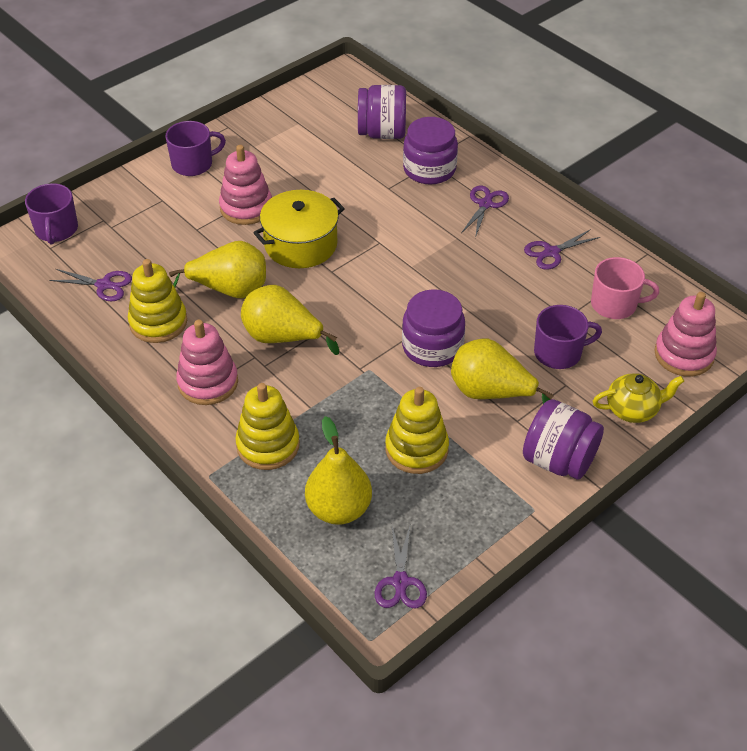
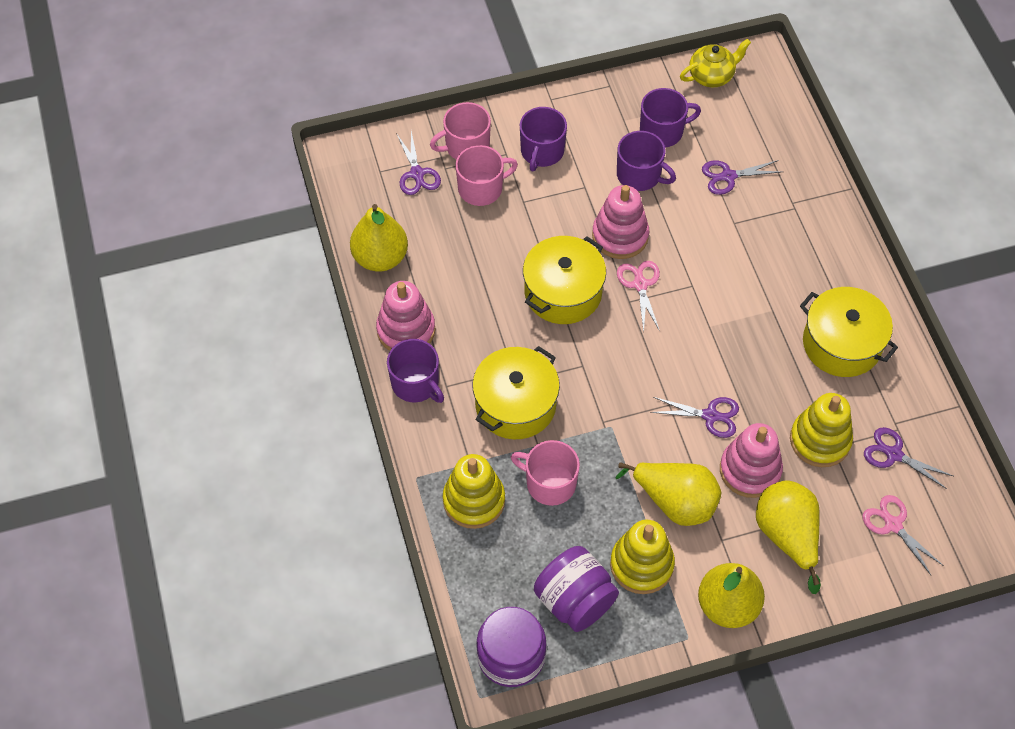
pink mug: 1 -> 3
pink scissors: 0 -> 2
purple jar: 4 -> 2
purple mug: 3 -> 4
yellow pot: 1 -> 3

